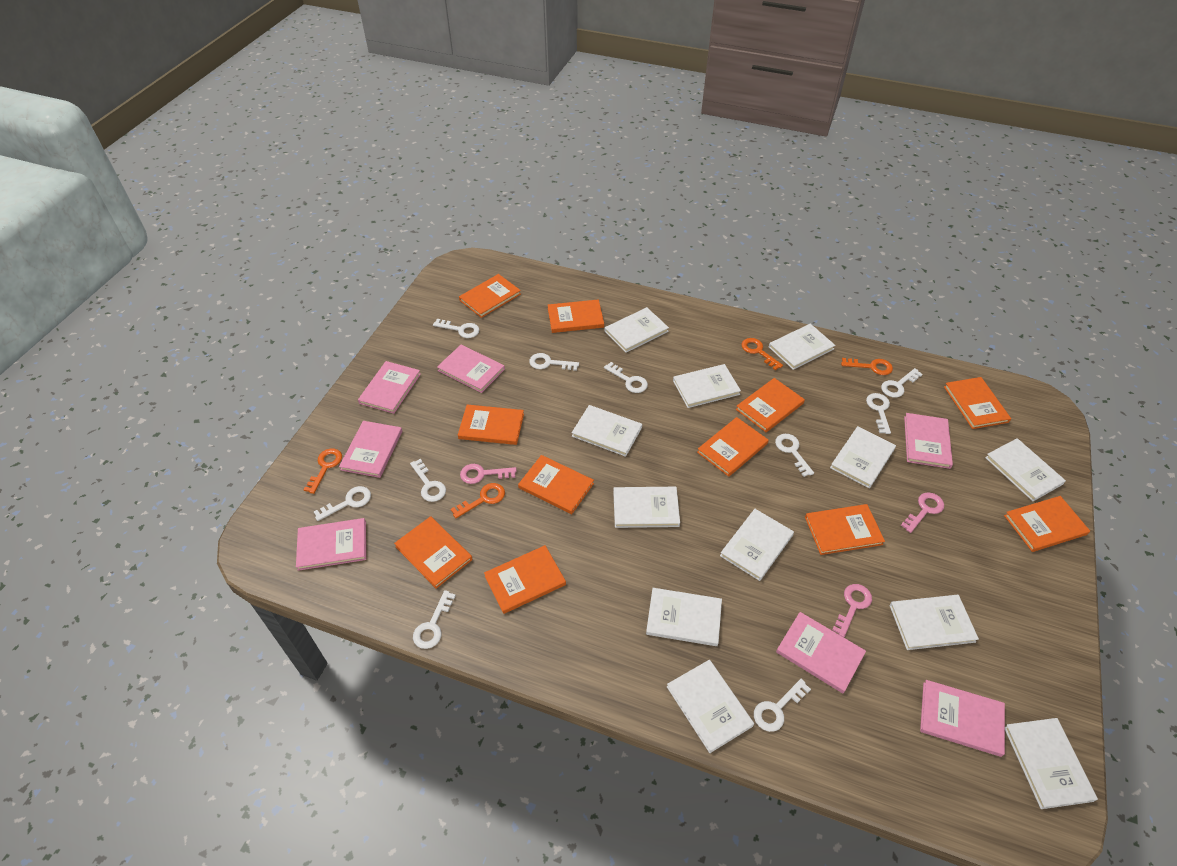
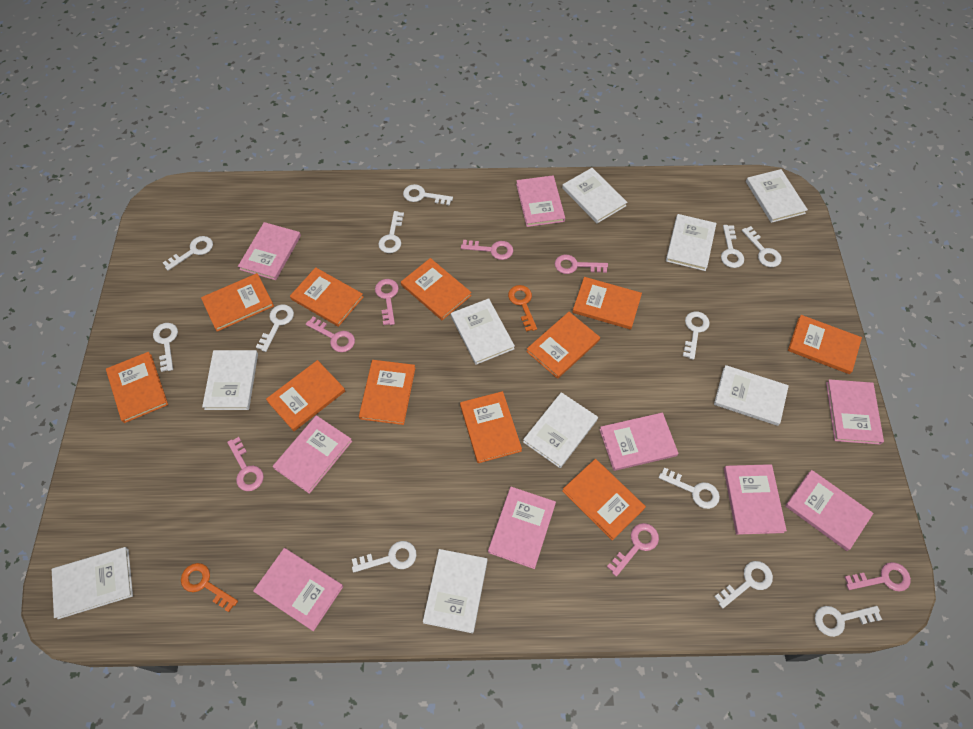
orange key: 4 -> 2
pink book: 7 -> 9
pink key: 3 -> 7
white book: 12 -> 9
white key: 10 -> 12

